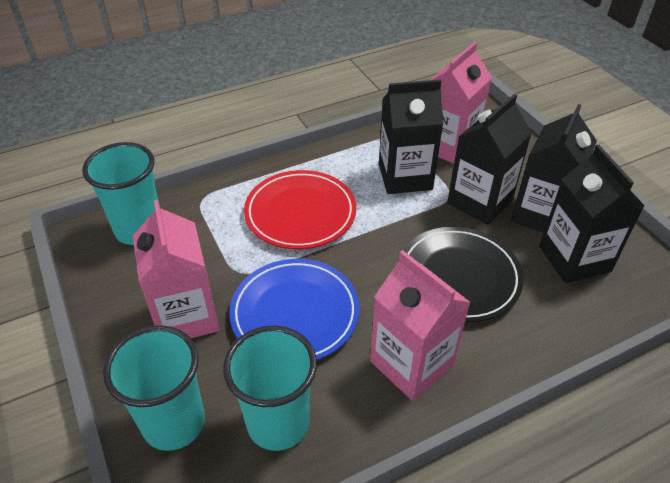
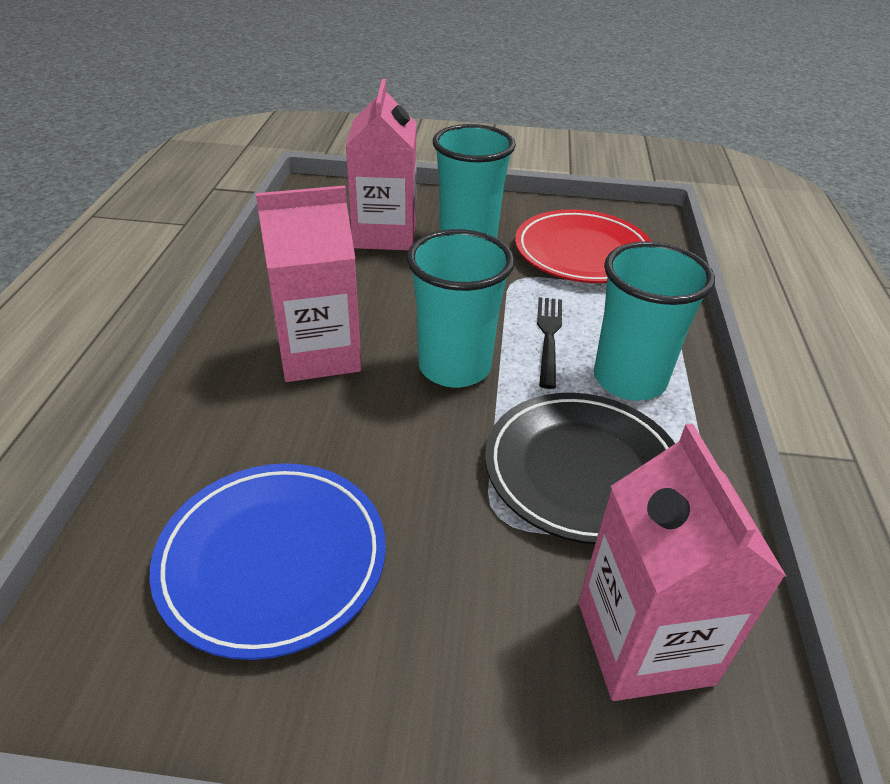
black carton: 4 -> 0
black fork: 0 -> 1

